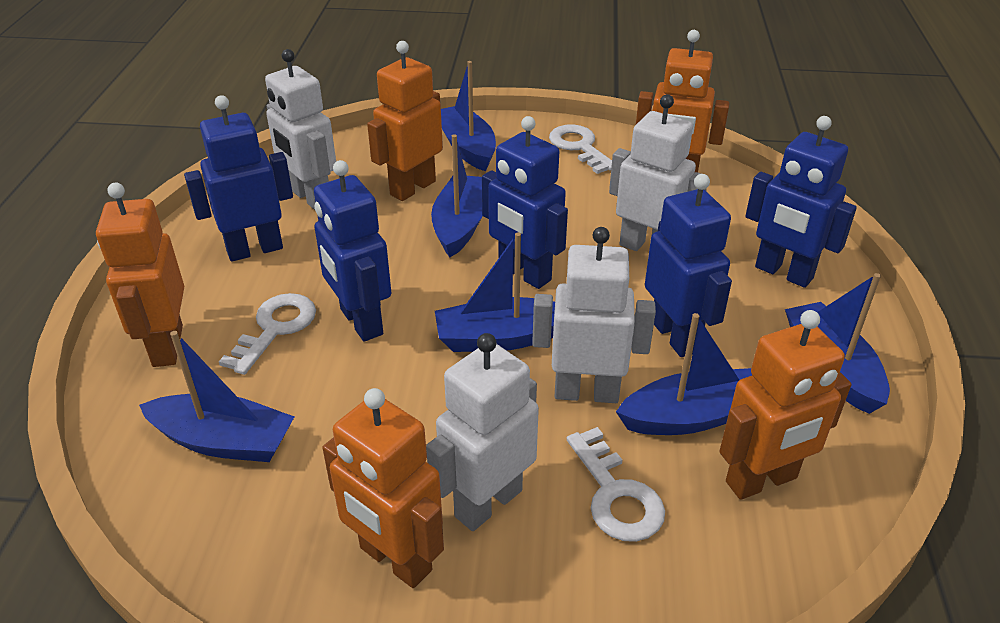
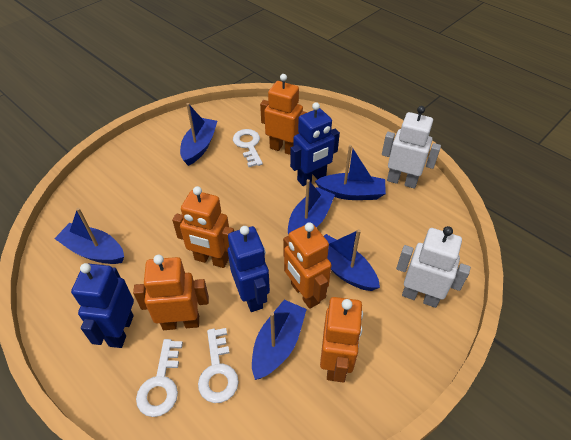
blue robot: 5 -> 3
white robot: 4 -> 2

